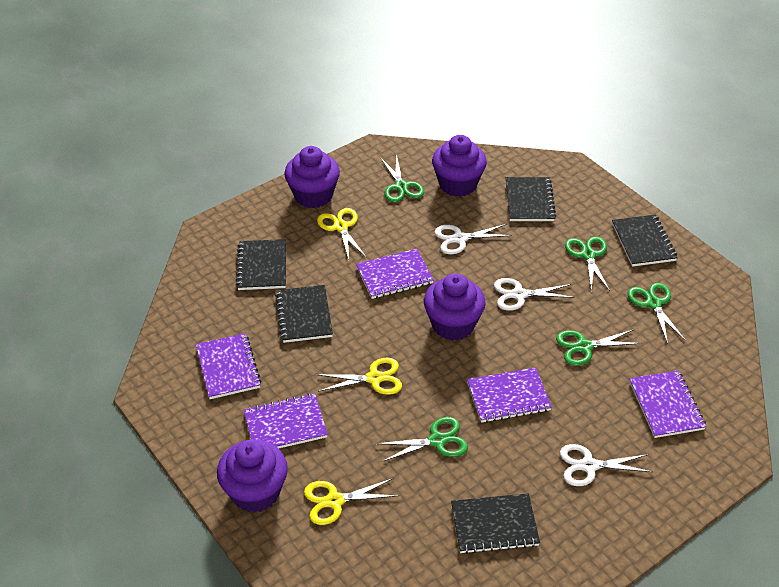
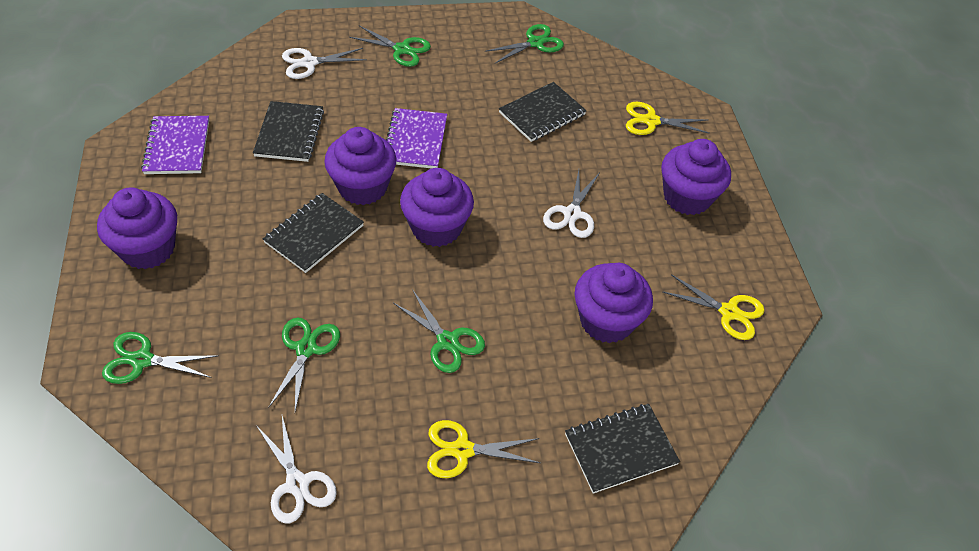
black notebook: 5 -> 4
purple cupcake: 4 -> 5
purple notebook: 5 -> 2

